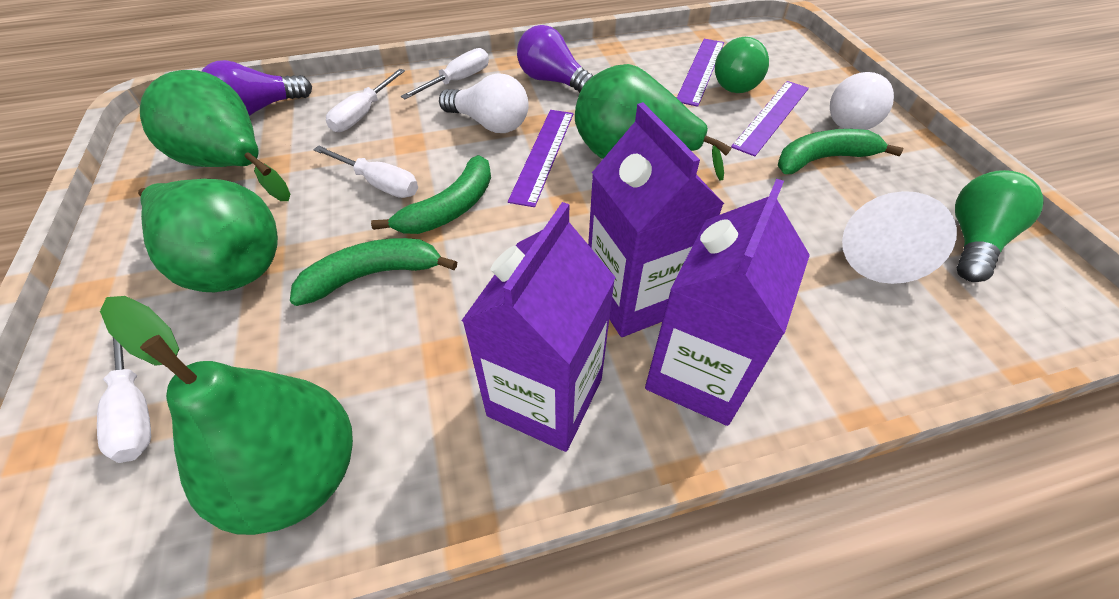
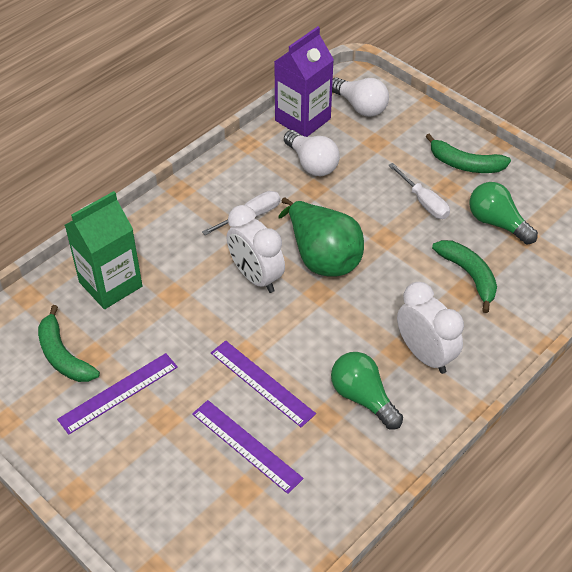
green carton: 0 -> 1
green pear: 4 -> 1
purple carton: 3 -> 1
purple light bulb: 2 -> 0
white clock: 0 -> 2
white cone: 1 -> 0
white screwdriver: 4 -> 2

